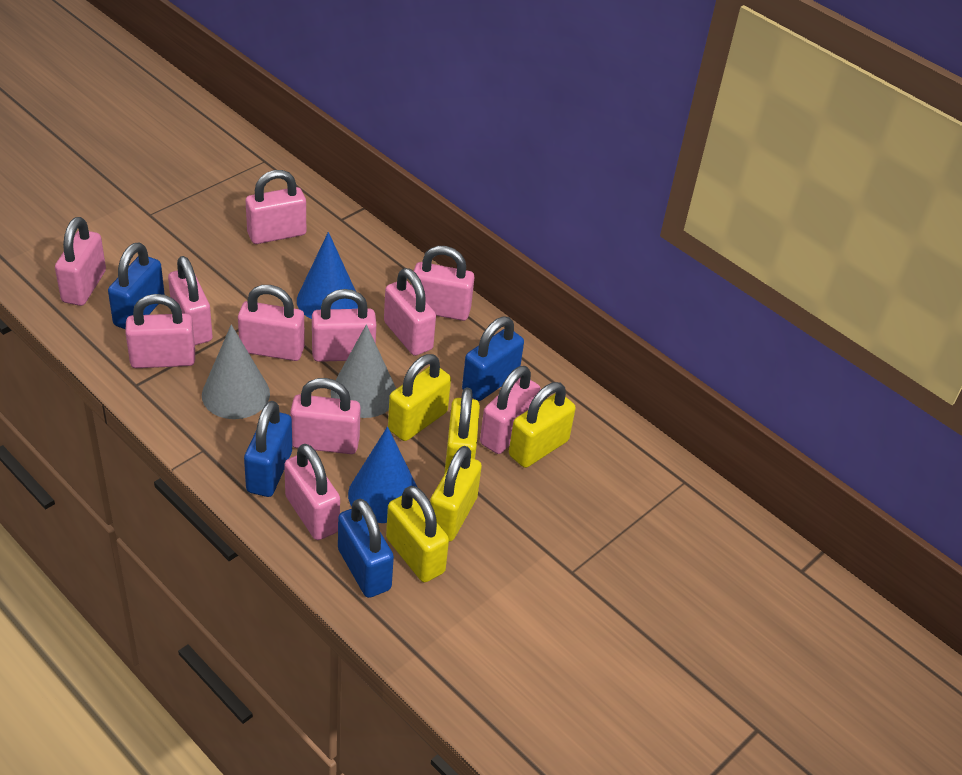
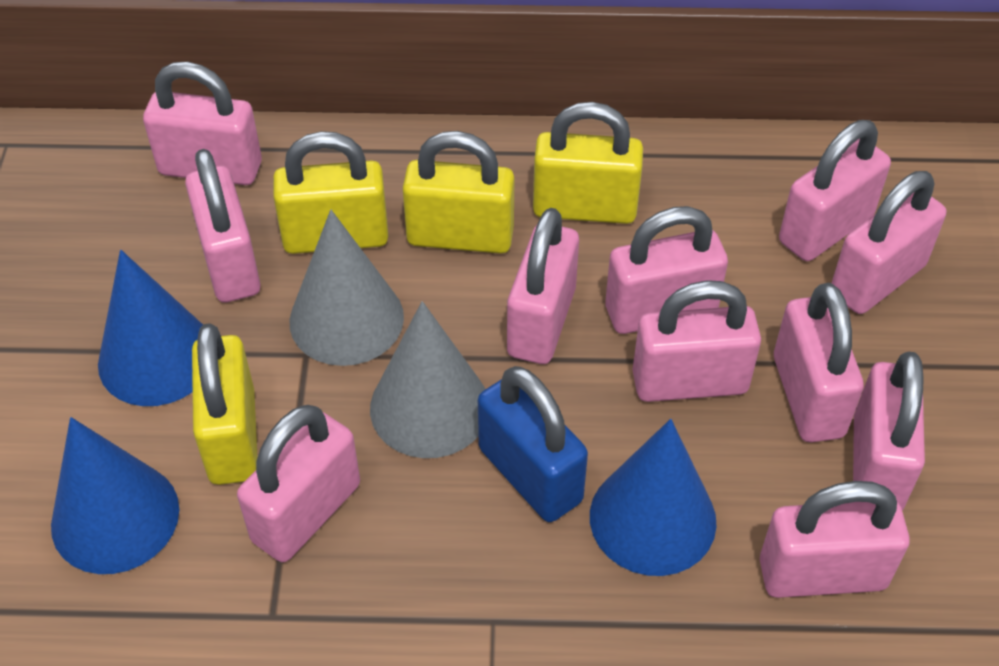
blue cone: 2 -> 3
blue padlock: 4 -> 1
yellow padlock: 5 -> 4

